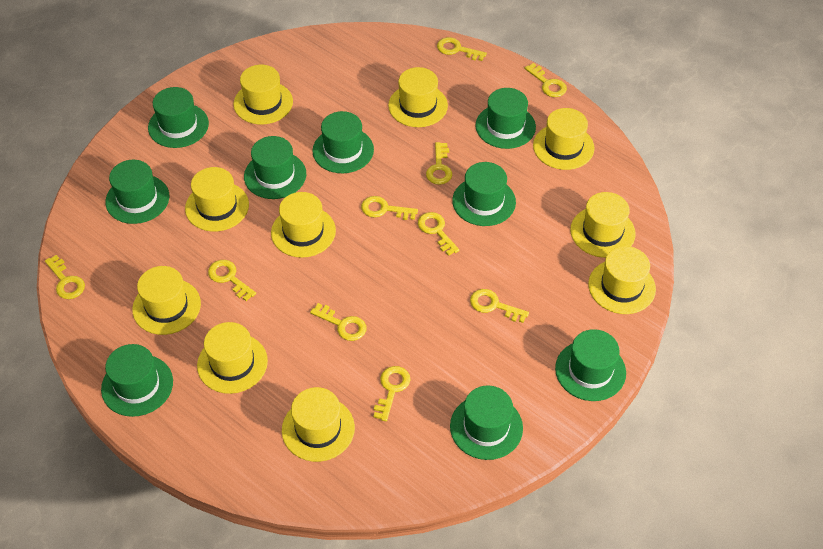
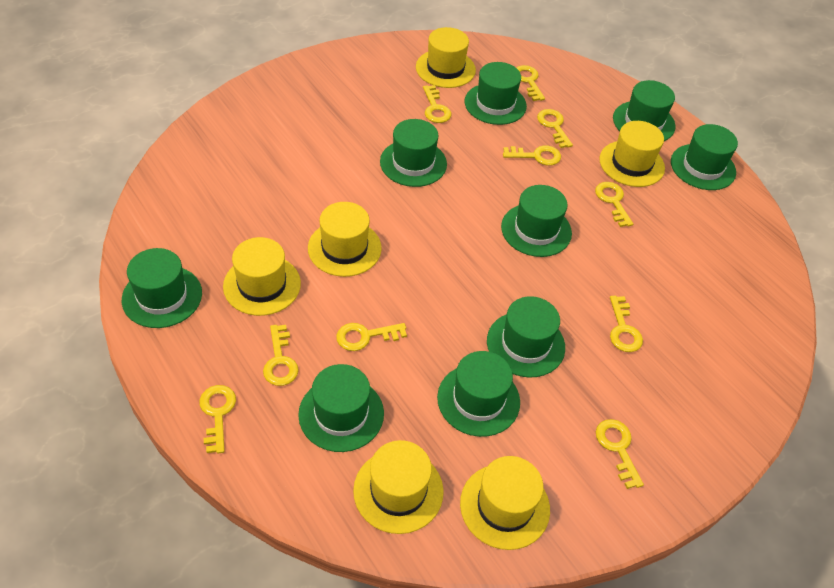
yellow hat: 10 -> 6

